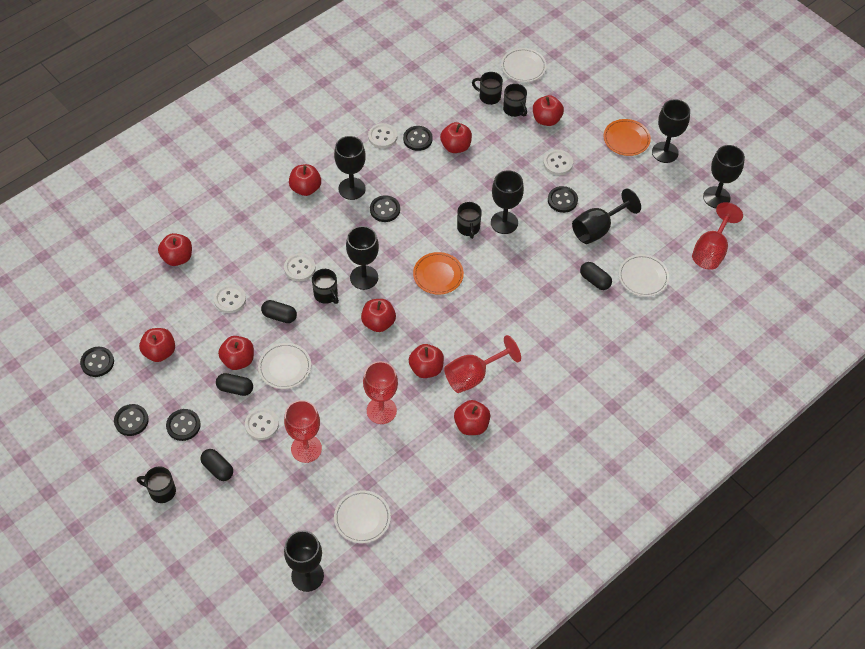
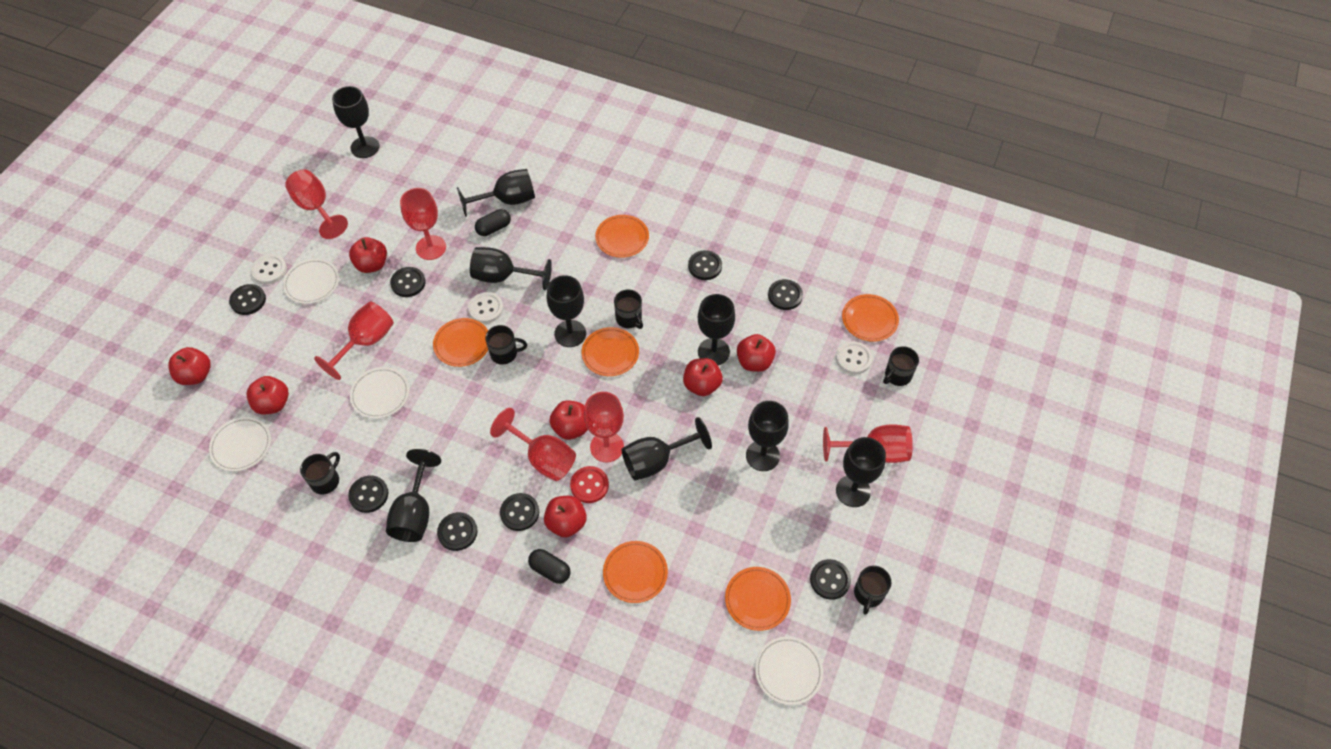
black button: 6 -> 8
black capsule: 4 -> 2
black goblet: 7 -> 9
orange plate: 2 -> 6
red apple: 9 -> 7
red button: 0 -> 1
red goblet: 4 -> 6
white button: 5 -> 3

